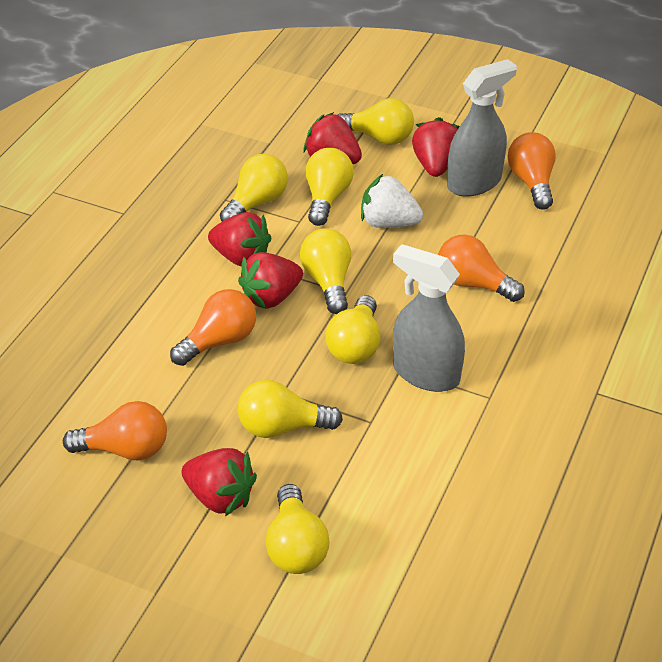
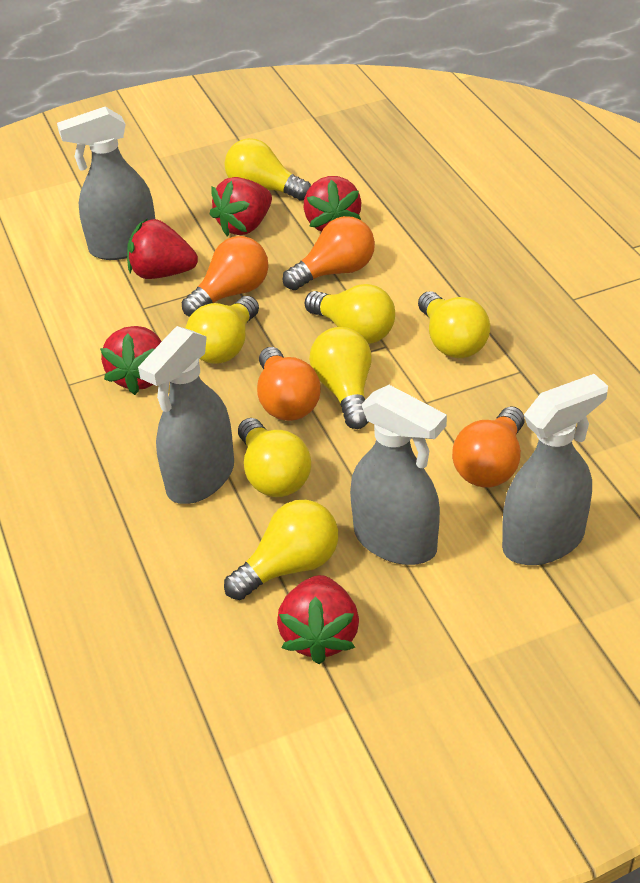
grey spray bottle: 2 -> 4
white strawberry: 1 -> 0

